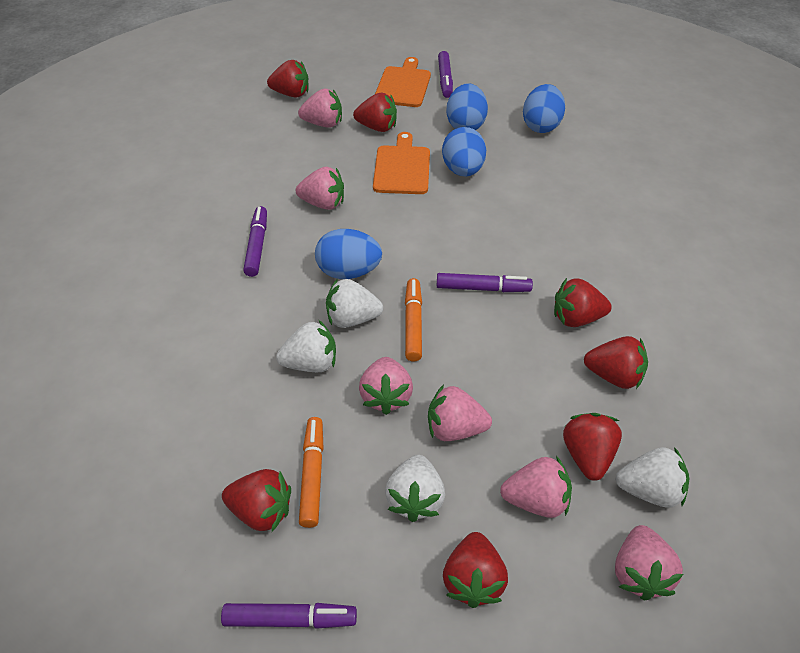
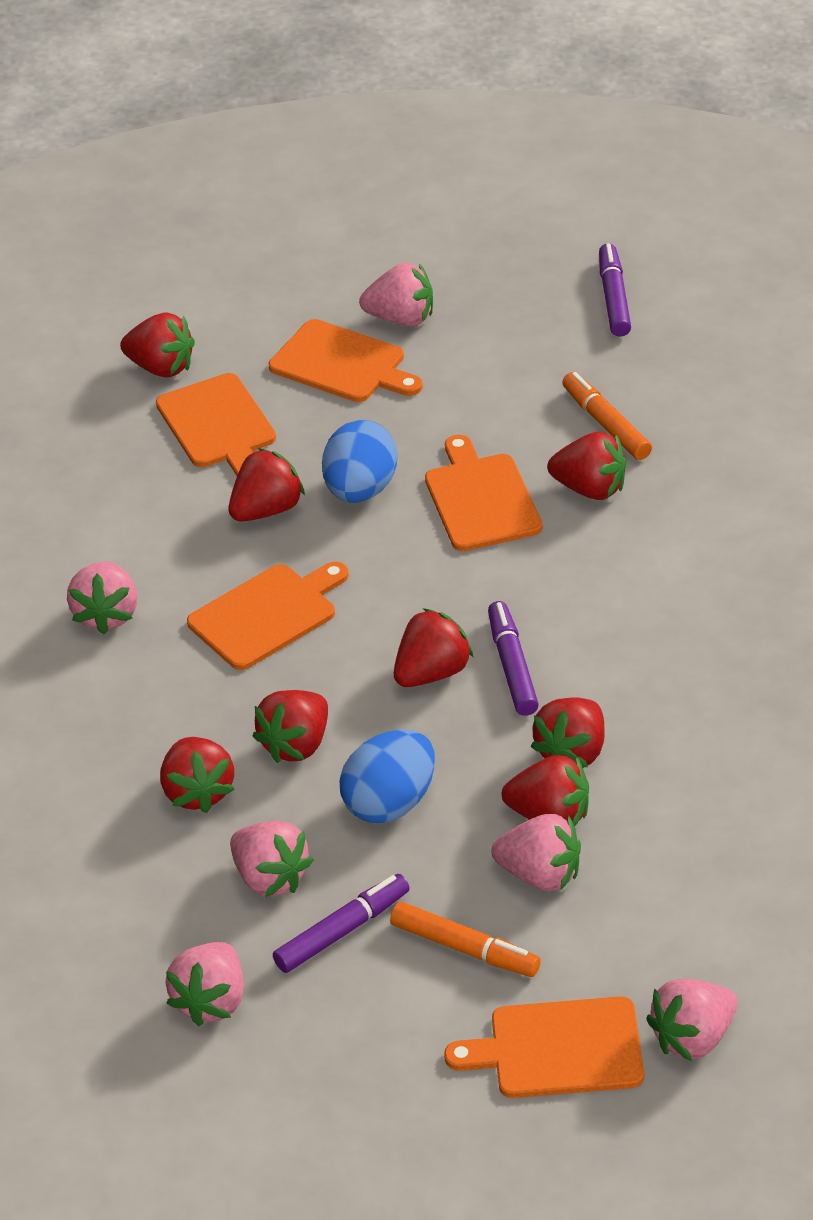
blue egg: 4 -> 2
orange cutting board: 2 -> 5
purple marker: 4 -> 3
red strawberry: 7 -> 8
white strawberry: 4 -> 0

